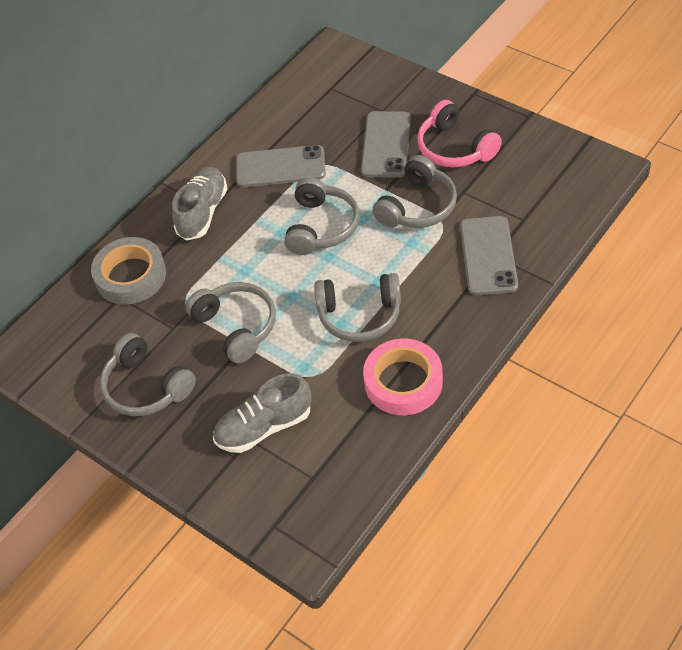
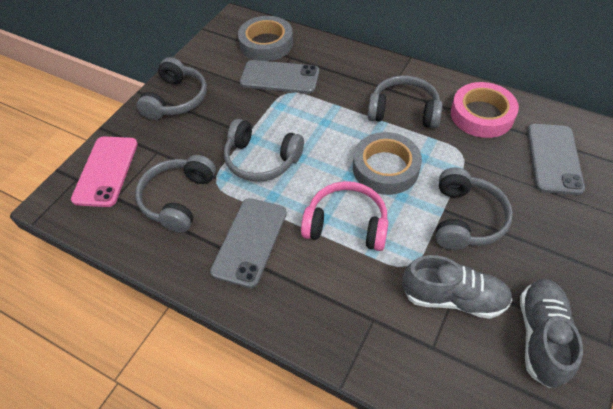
grey tape: 1 -> 2
pink phone: 0 -> 1

